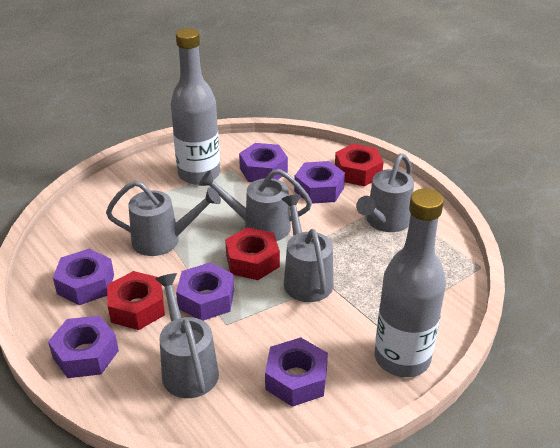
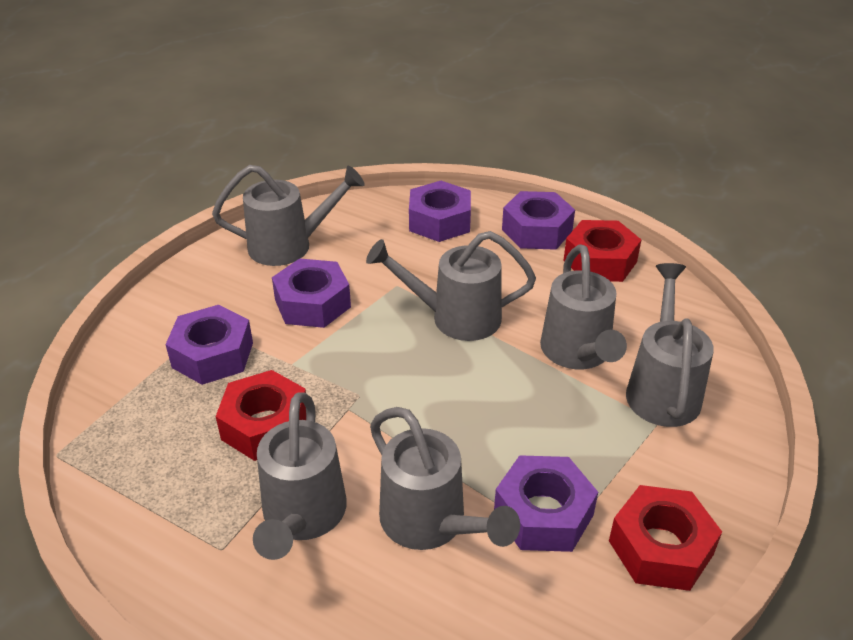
grey bottle: 2 -> 0
grey watering can: 5 -> 6
purple nut: 6 -> 5

